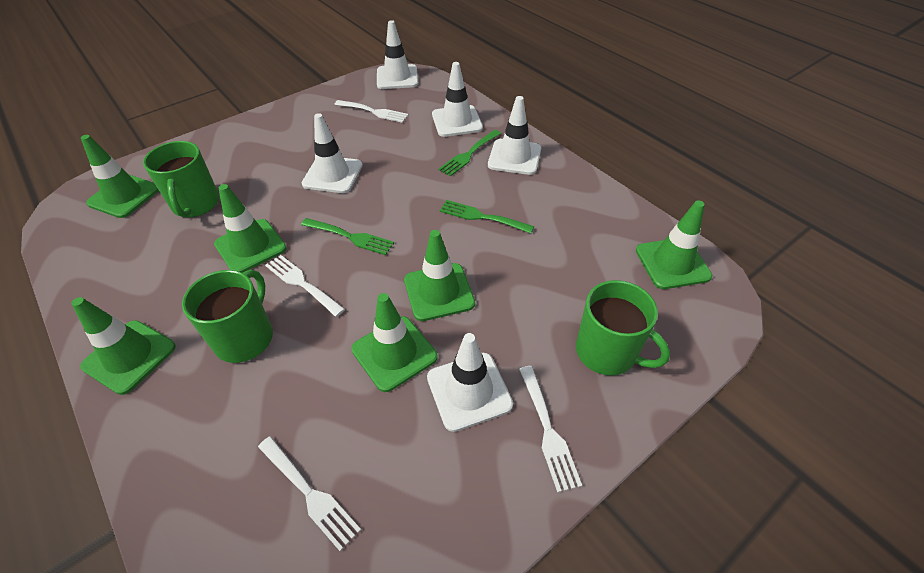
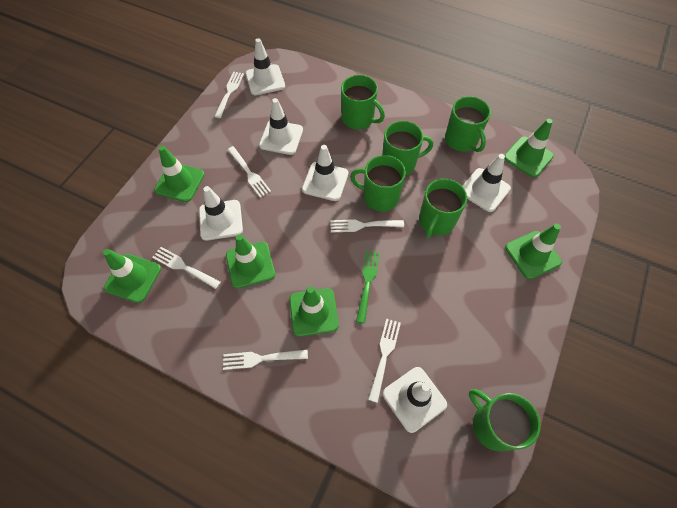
green fork: 3 -> 1
green mug: 3 -> 6
white fork: 4 -> 6
white traffic cone: 5 -> 6

